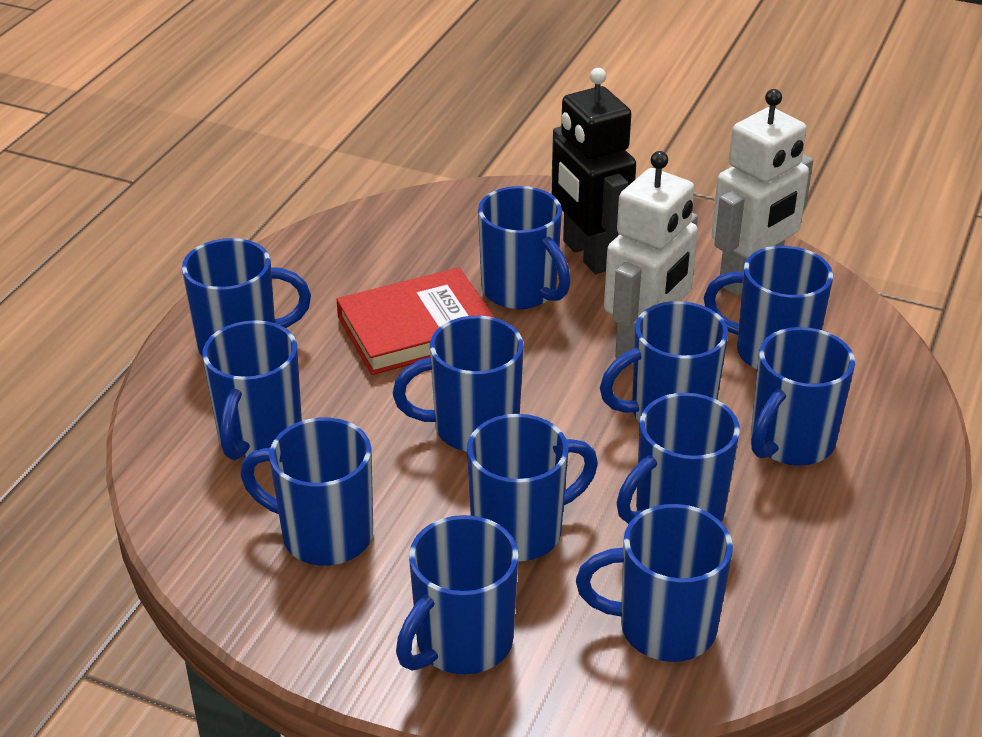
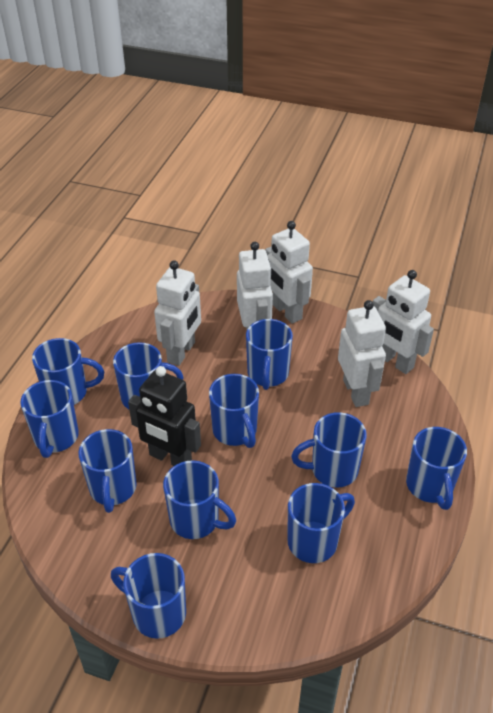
blue mug: 12 -> 11
red book: 1 -> 0
white robot: 2 -> 5

